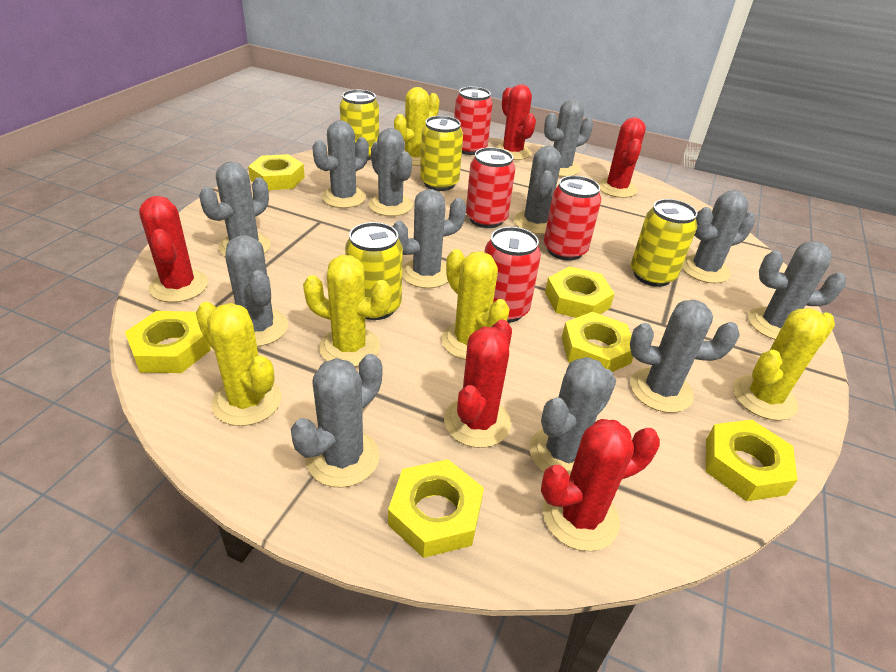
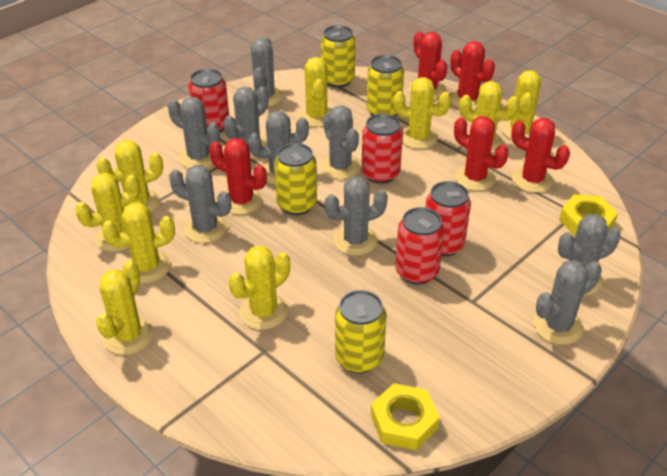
grey cactus: 12 -> 9
yellow cactus: 5 -> 9
yellow nut: 6 -> 2

